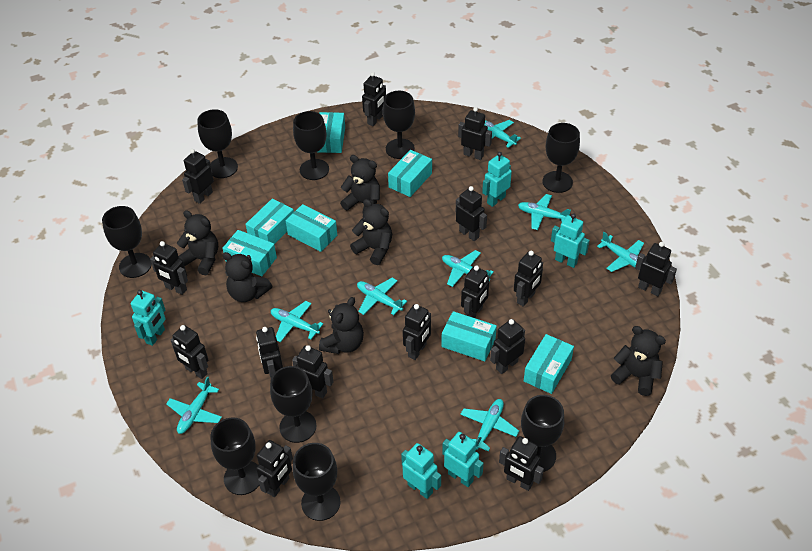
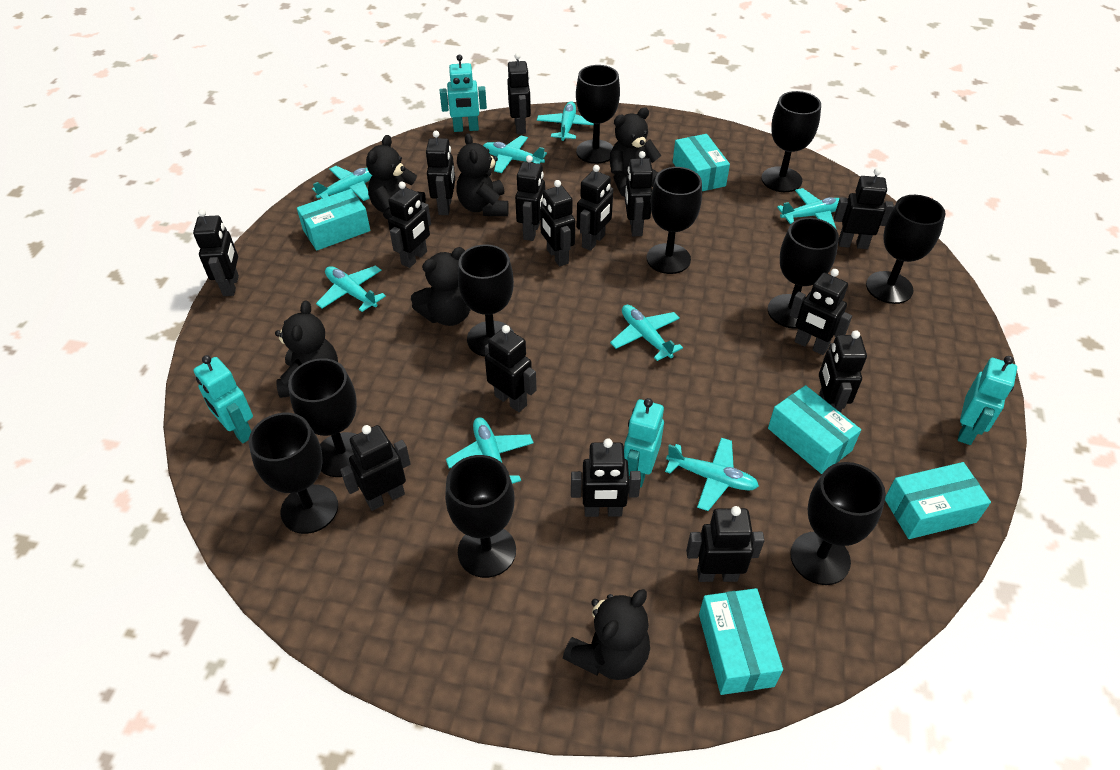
black goblet: 9 -> 10
turquoise box: 7 -> 5
turquoise robot: 5 -> 4

